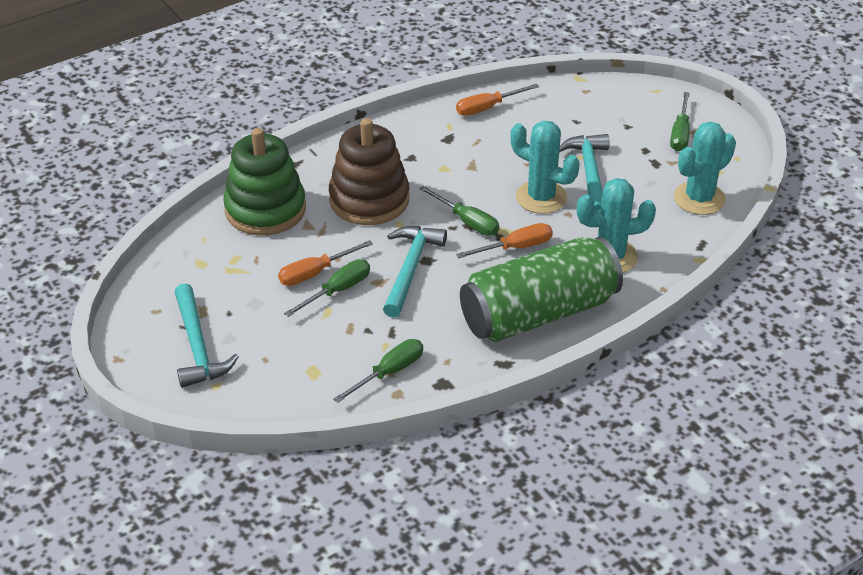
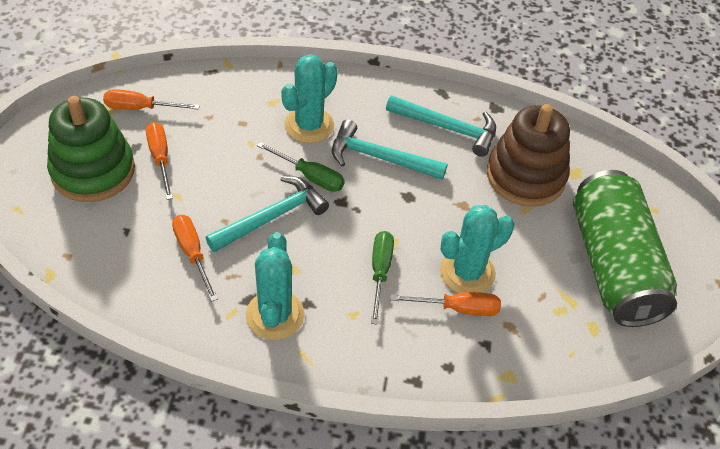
green screwdriver: 4 -> 2
orange screwdriver: 3 -> 4

